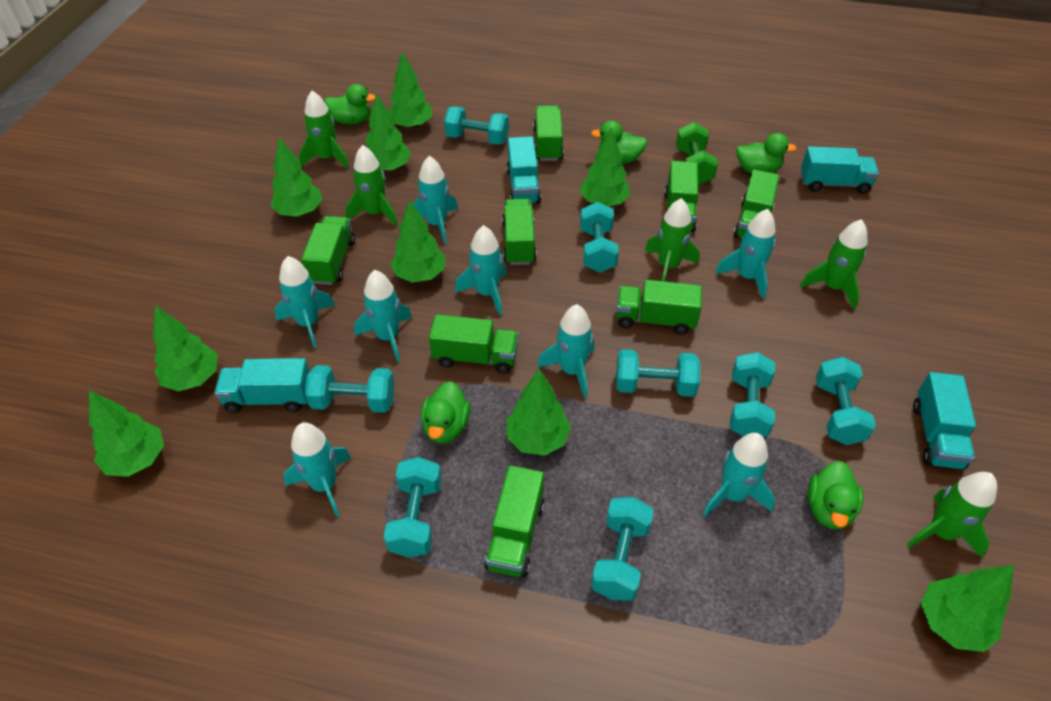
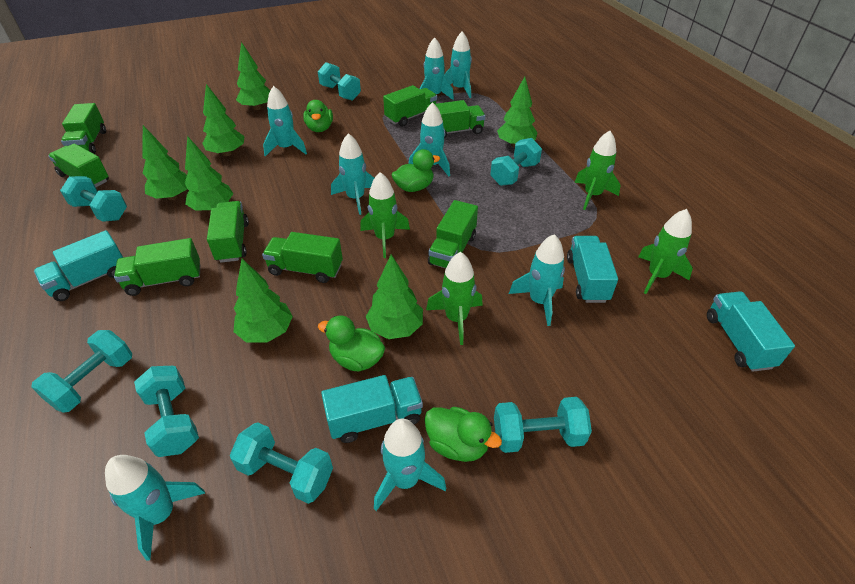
green duck: 5 -> 4
green dumbbell: 1 -> 0
green rocket: 5 -> 4
green tree: 9 -> 7
turquoise dumbbell: 8 -> 7

